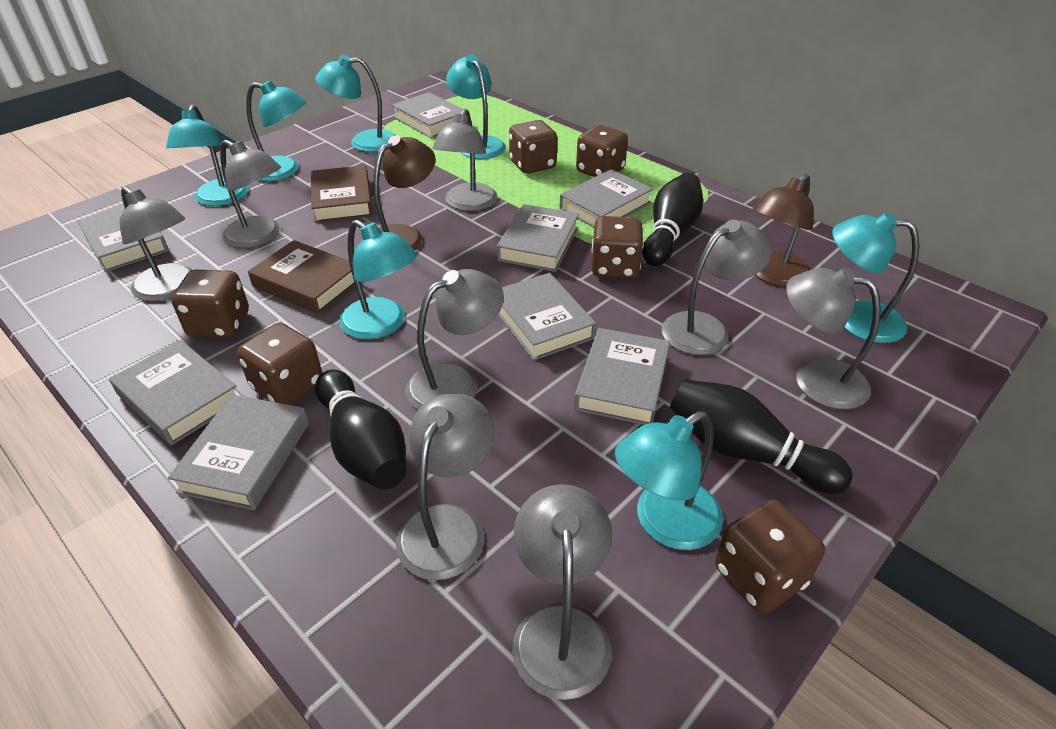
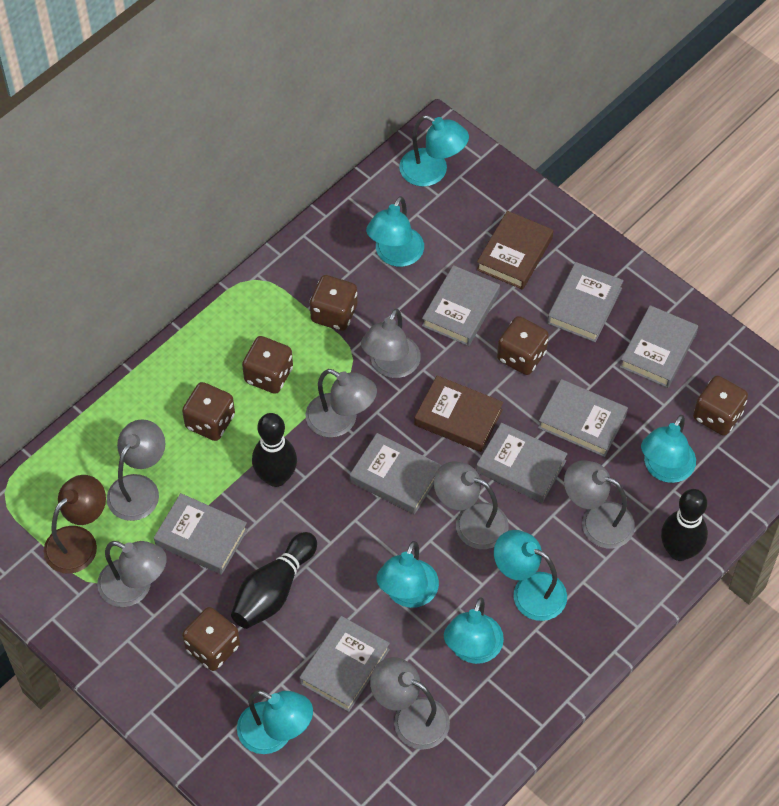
brown lamp: 2 -> 1
grey lamp: 8 -> 7

